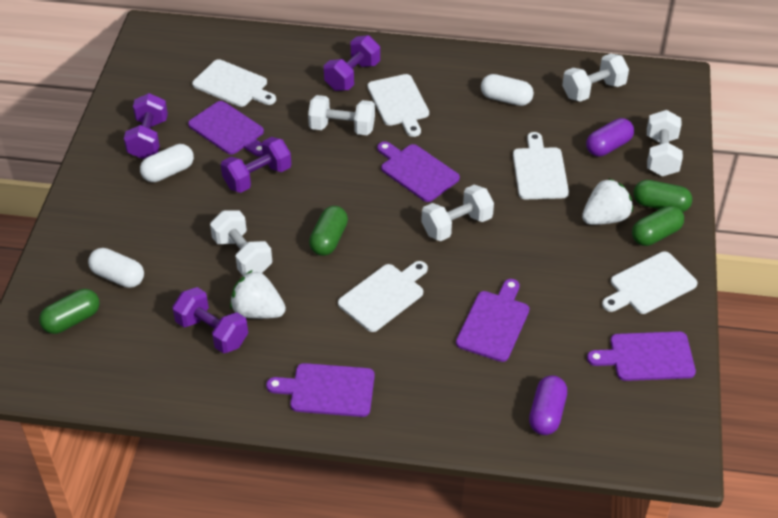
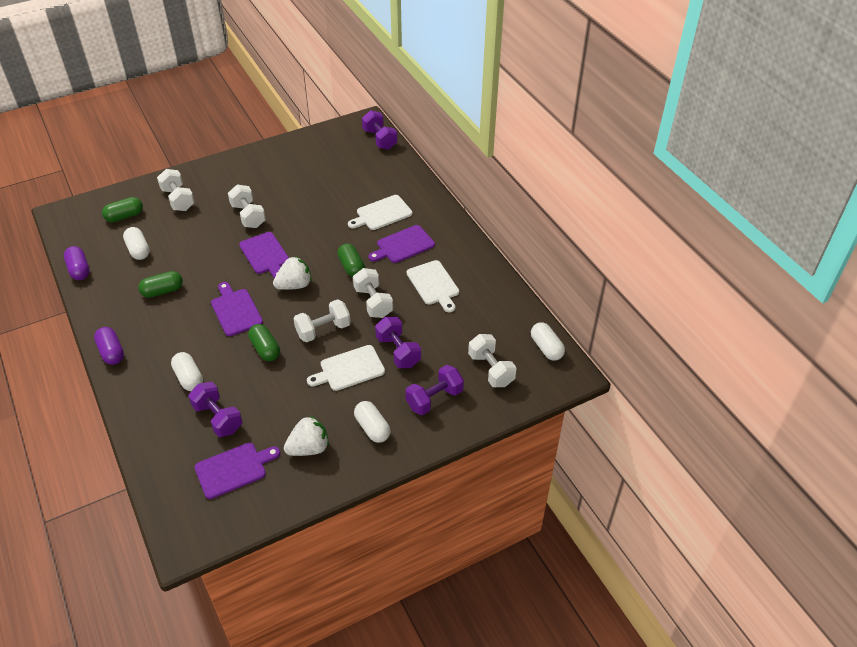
purple cutting board: 5 -> 4
white capsule: 3 -> 4
white cutting board: 5 -> 3

